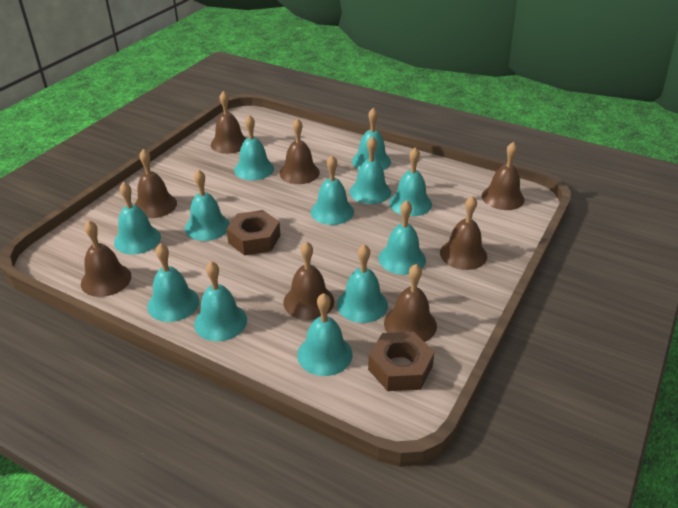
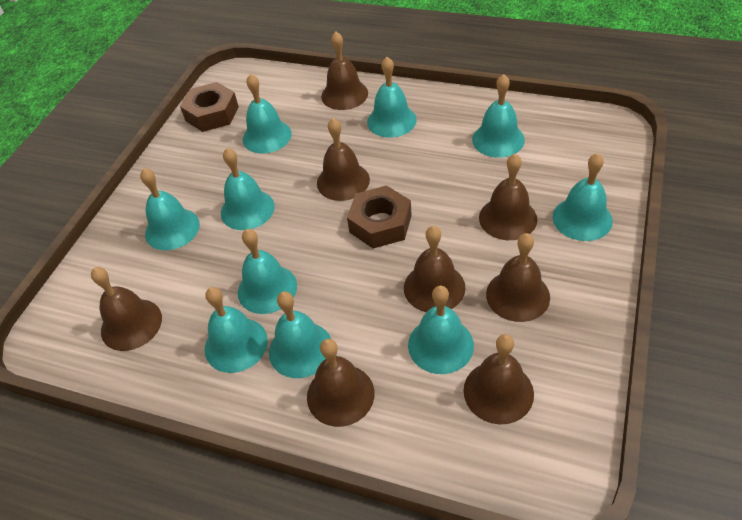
turquoise bell: 12 -> 10

